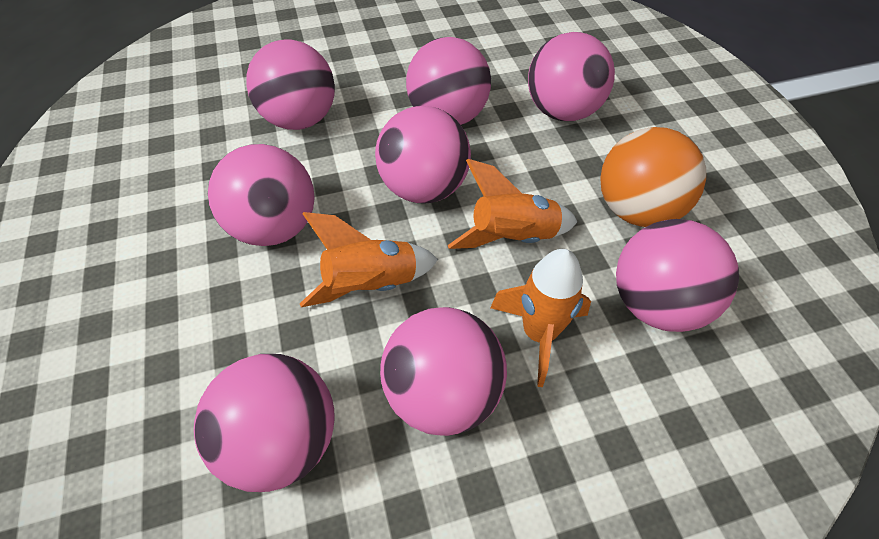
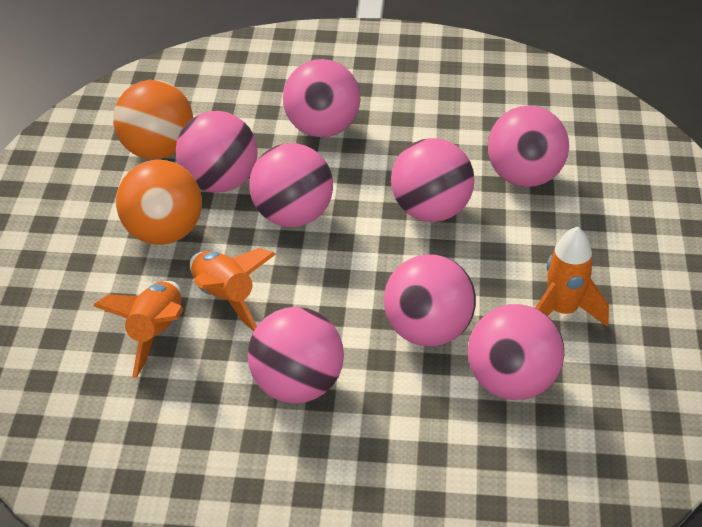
orange ball: 1 -> 2

